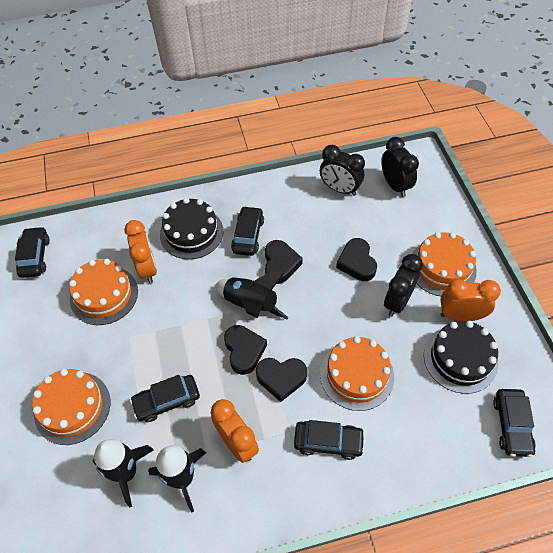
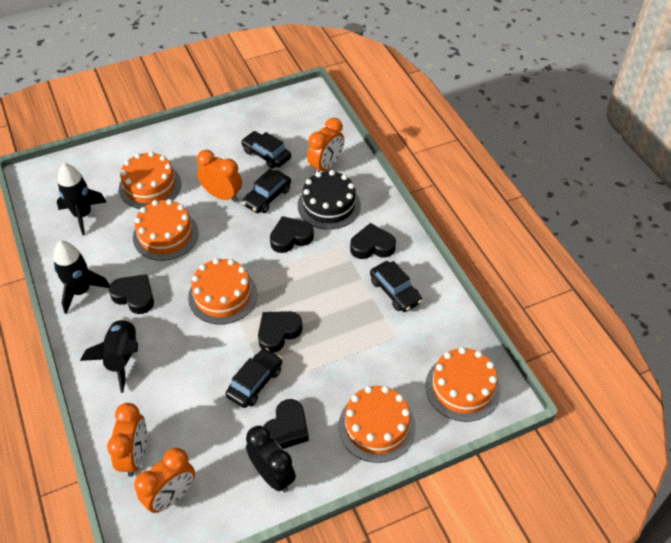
black cake: 2 -> 1
black car: 5 -> 4
black clock: 3 -> 1
black heart: 4 -> 5
orange cake: 4 -> 5
orange clock: 3 -> 4

